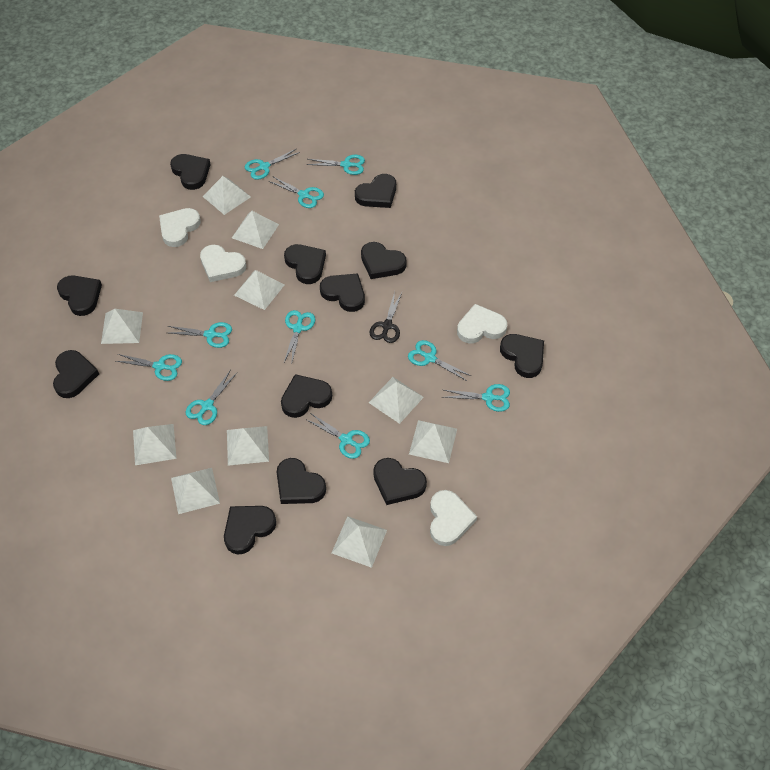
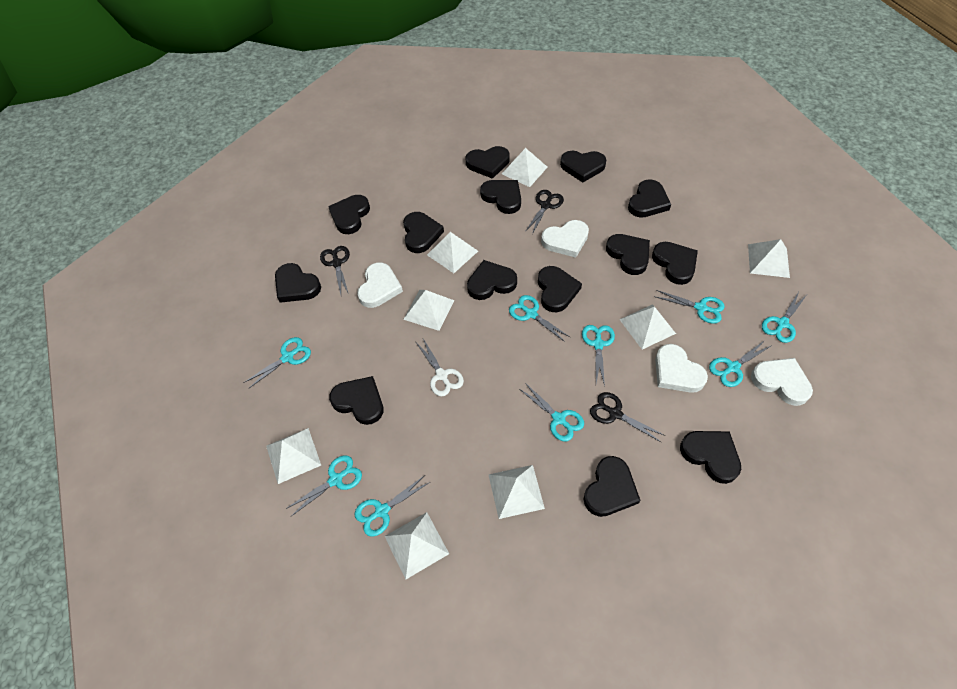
black heart: 12 -> 14
black scissors: 1 -> 3
turquoise scissors: 10 -> 9
white pyramid: 10 -> 8
white scissors: 0 -> 1

